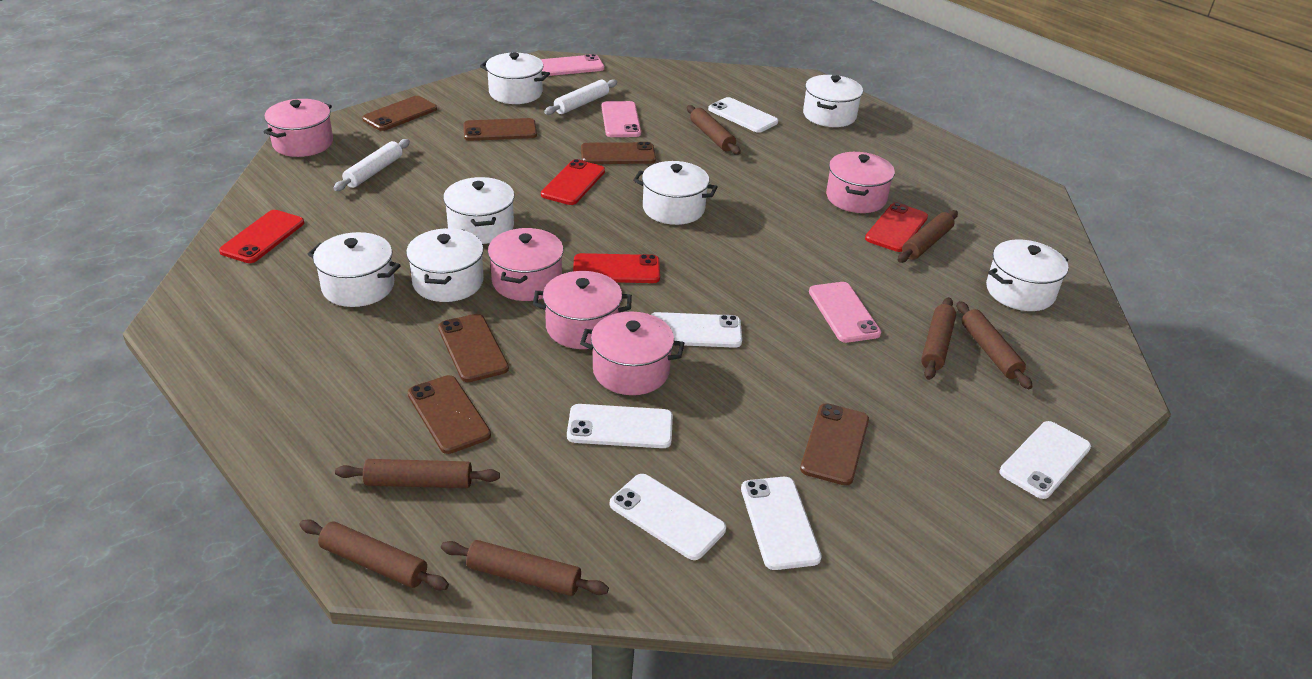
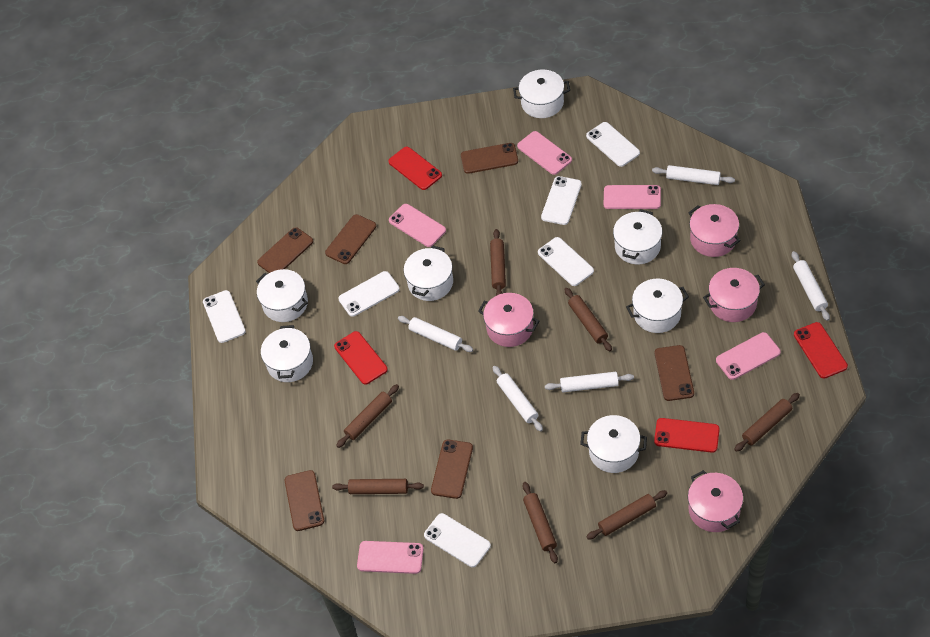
pink phone: 3 -> 5
pink pot: 5 -> 4
white rolling pin: 2 -> 5

